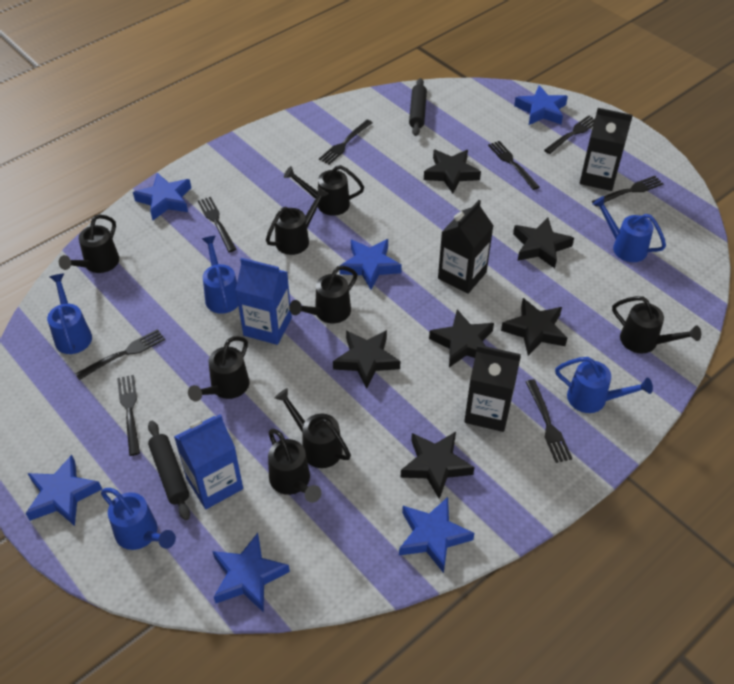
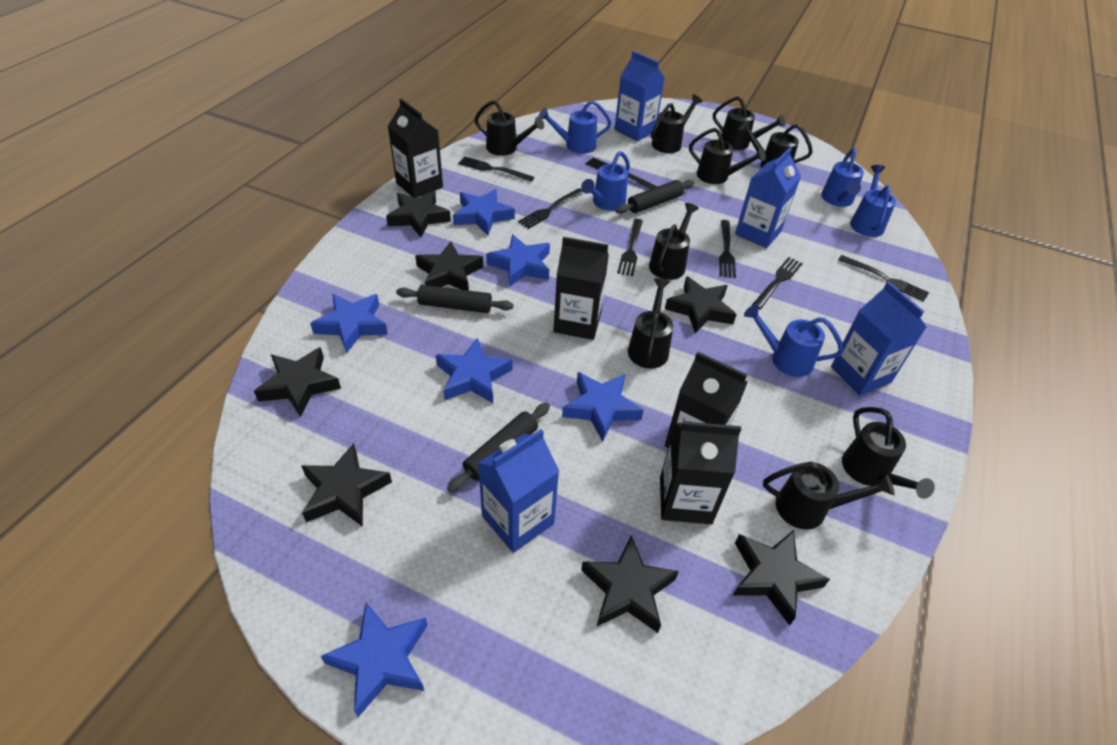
black carton: 3 -> 4
black fork: 8 -> 7
black rolling pin: 2 -> 3
black star: 6 -> 7
black watering can: 8 -> 9
blue carton: 2 -> 4

